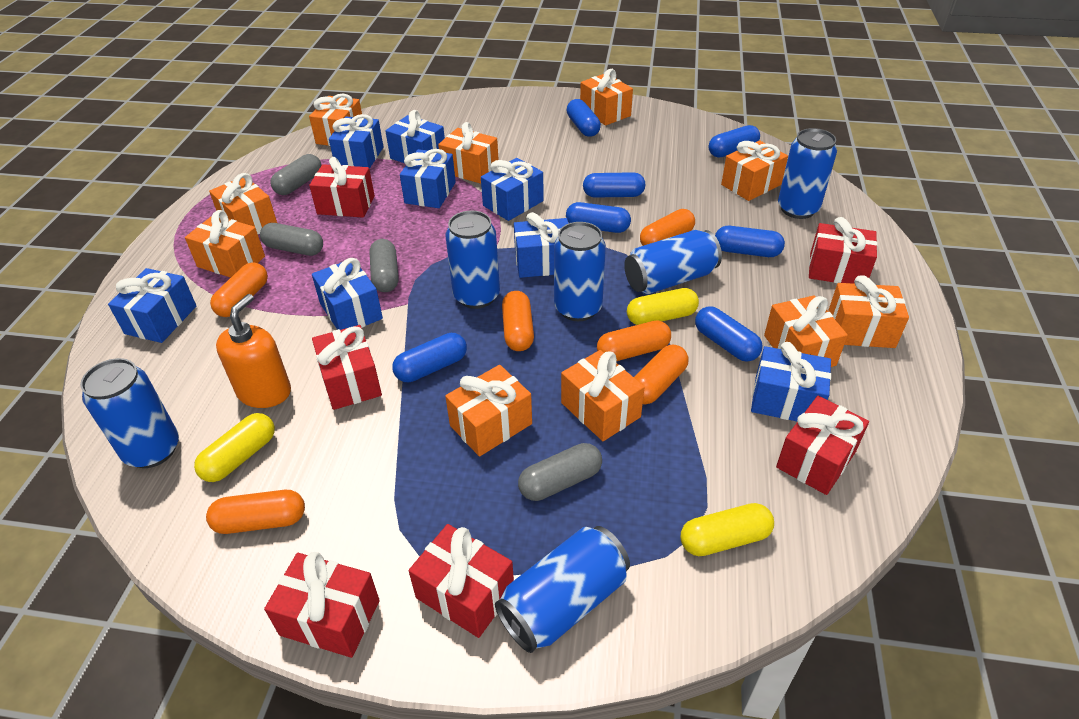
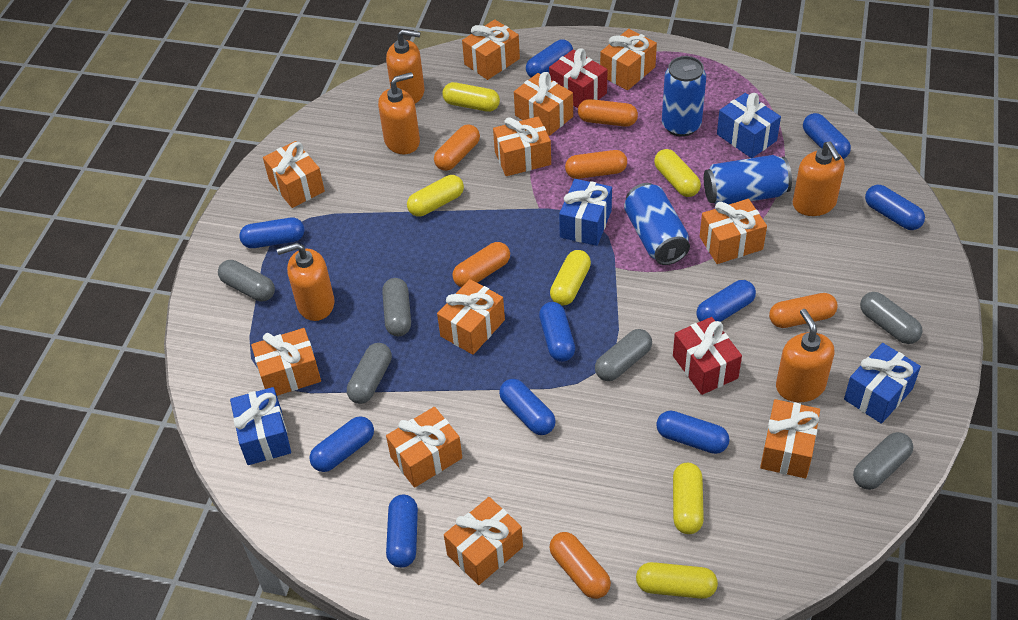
blue can: 6 -> 3
blue capsule: 7 -> 10
blue gift: 8 -> 4
grey capsule: 4 -> 6
orange gift: 10 -> 11
orange soap dispenser: 1 -> 5
red gift: 6 -> 2
yellow capsule: 3 -> 6

